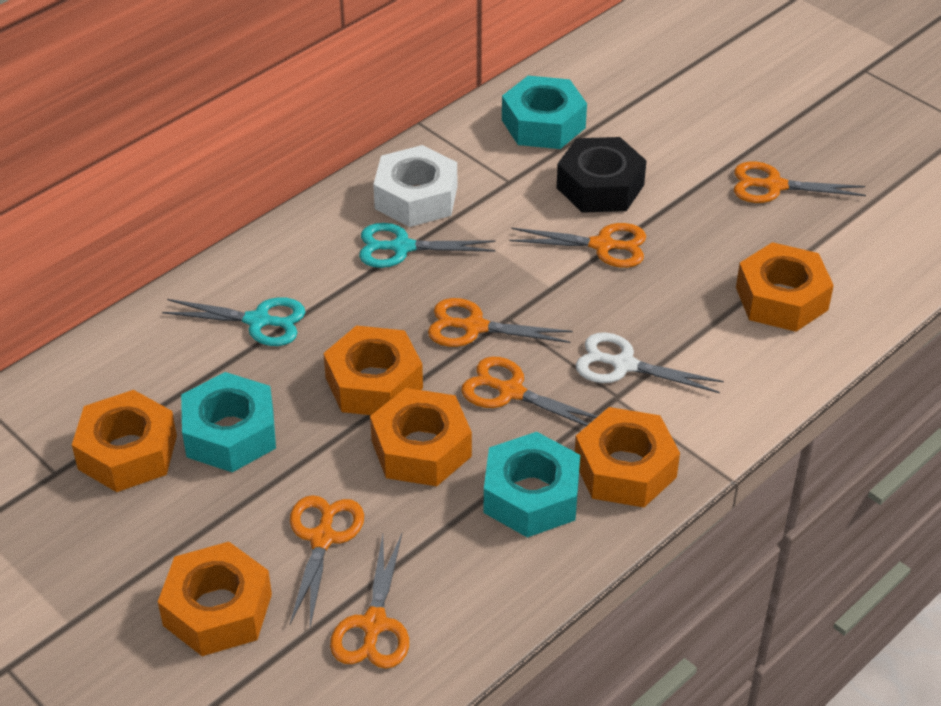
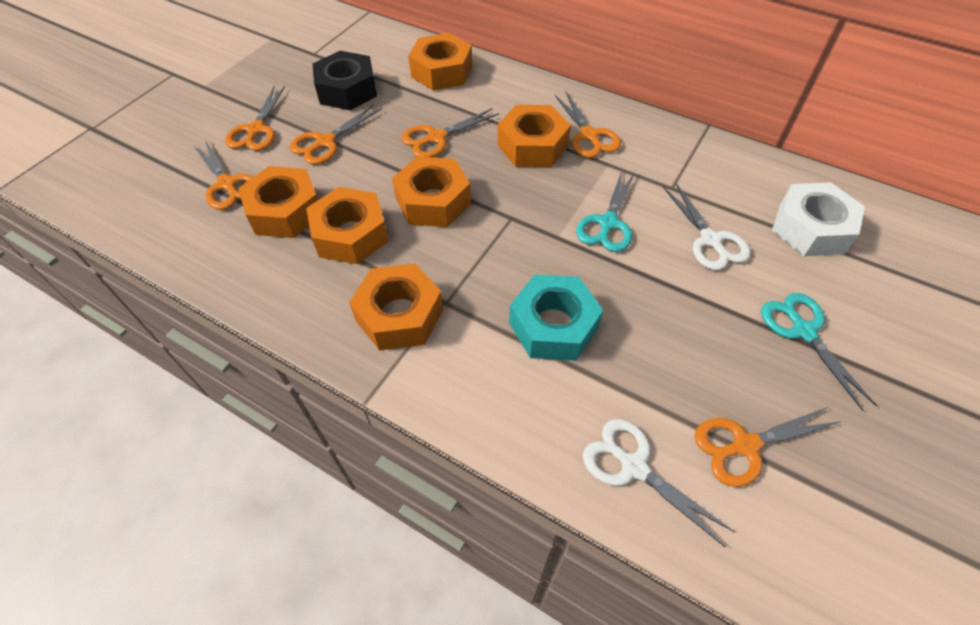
turquoise nut: 3 -> 1
white scissors: 1 -> 2

